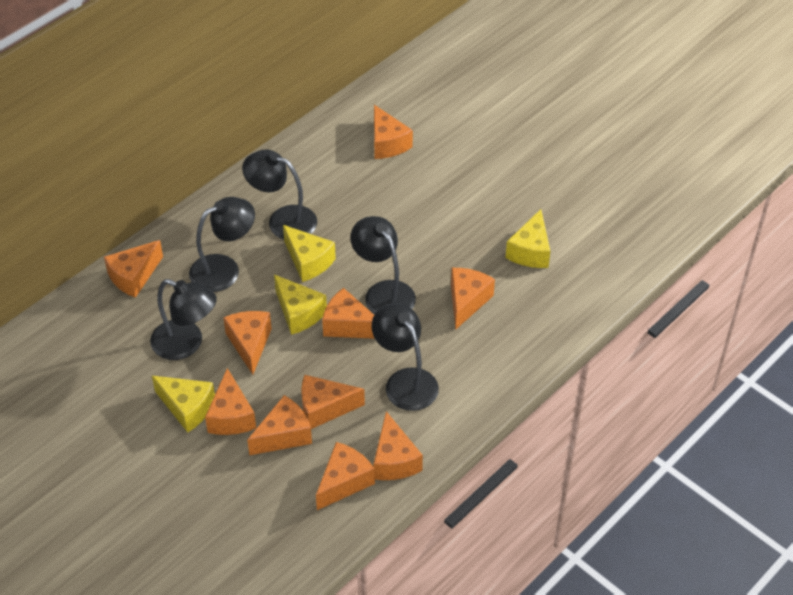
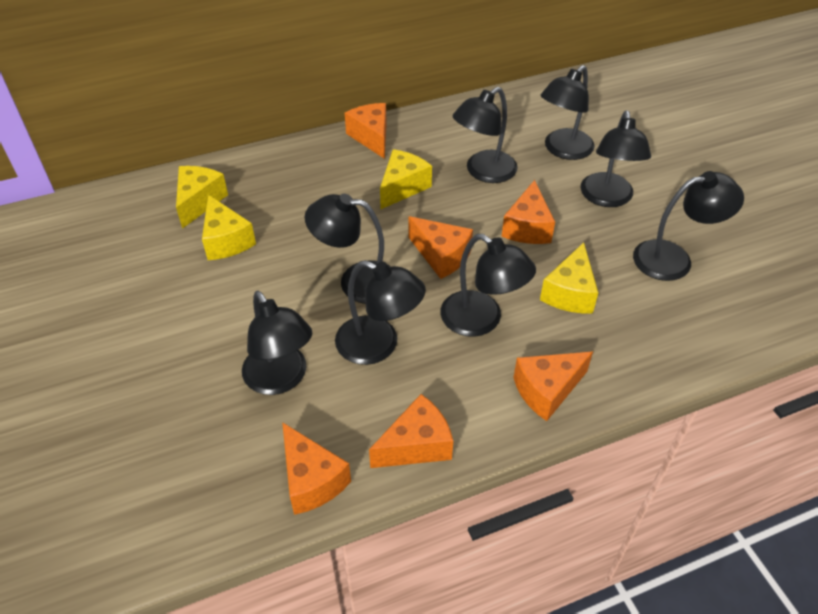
black lamp: 5 -> 8
orange cheese: 10 -> 6

